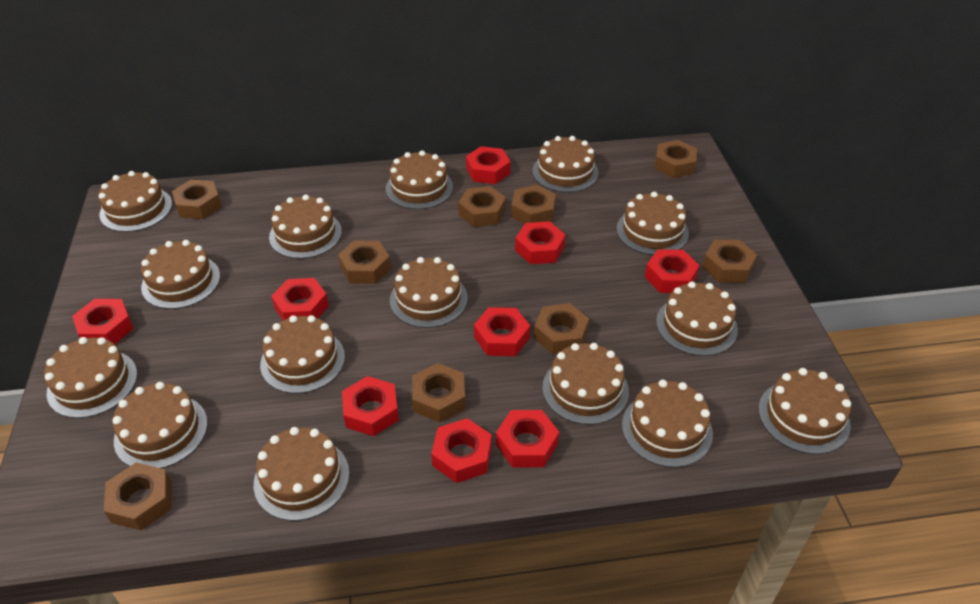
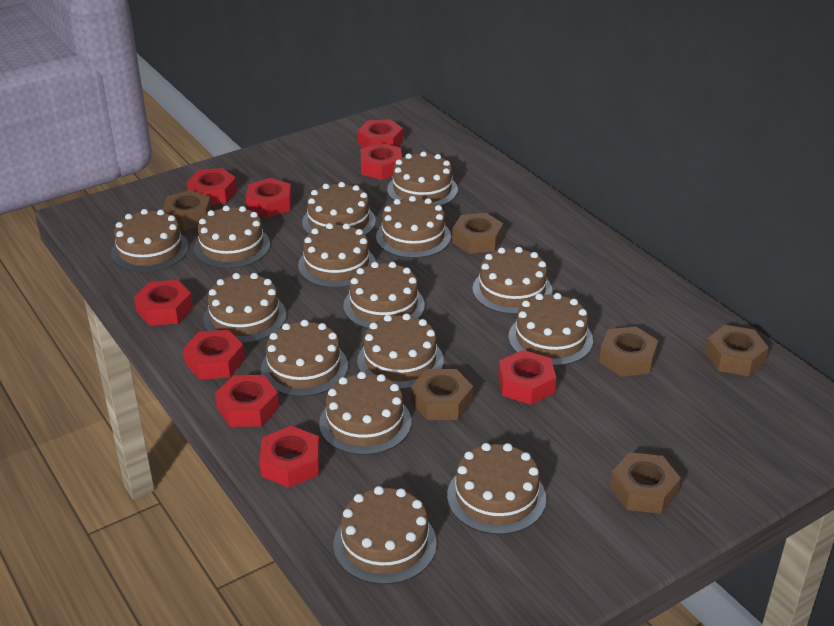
brown nut: 9 -> 6

